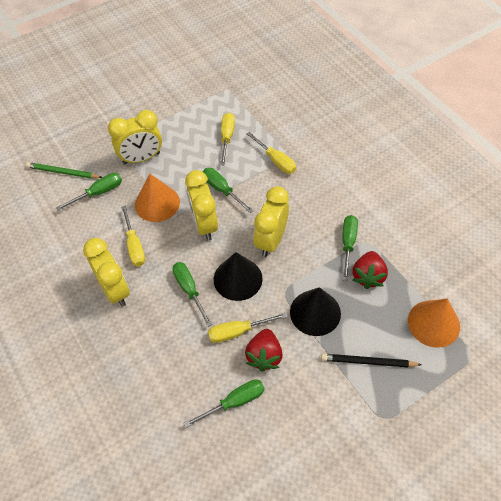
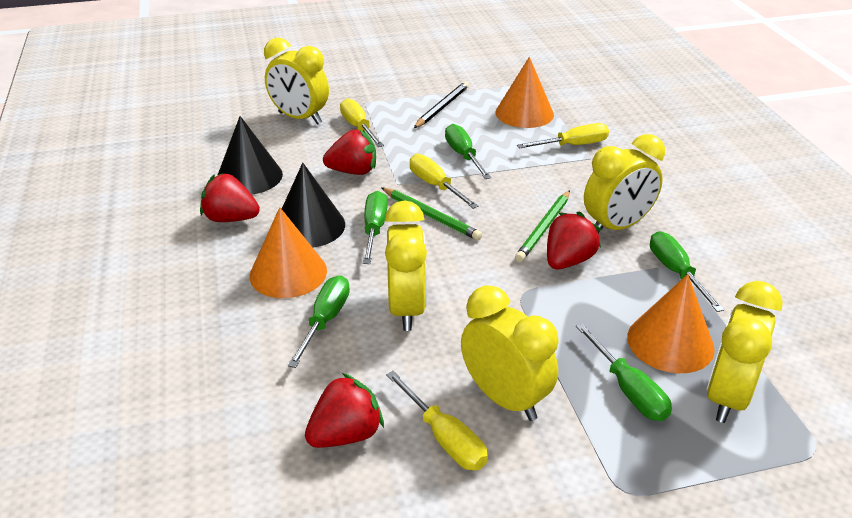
green pencil: 1 -> 2
orange cone: 2 -> 3
red strawberry: 2 -> 4
yellow clock: 4 -> 5

